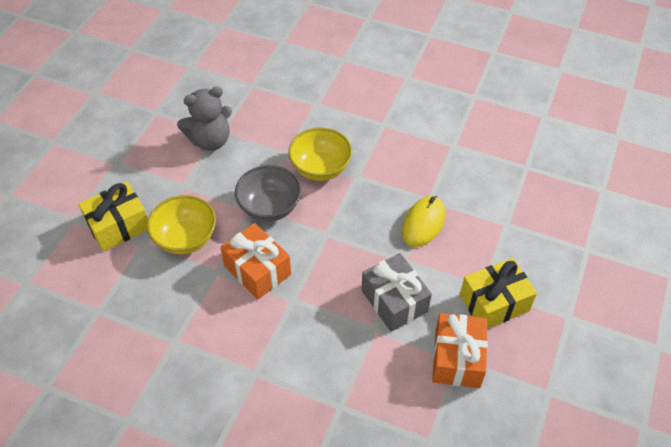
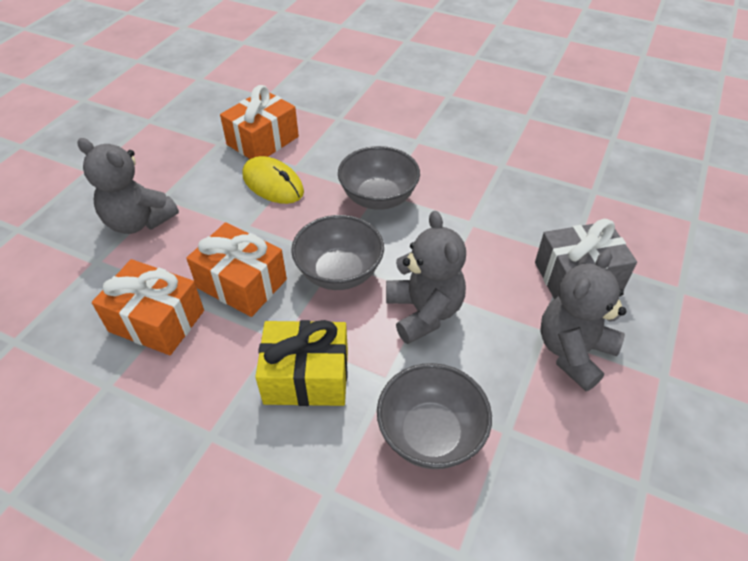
grey bowl: 1 -> 3
grey teddy bear: 1 -> 3
orange gift: 2 -> 3
yellow bowl: 2 -> 0
yellow gift: 2 -> 1

